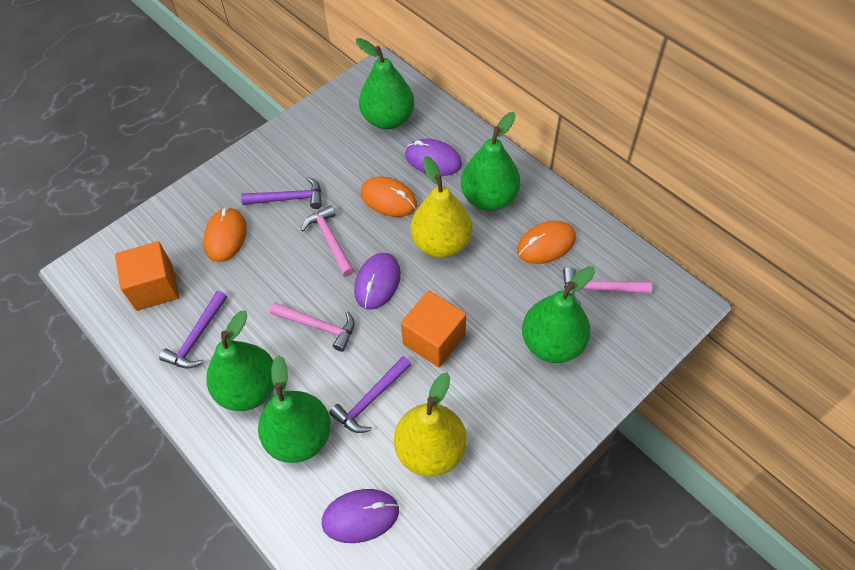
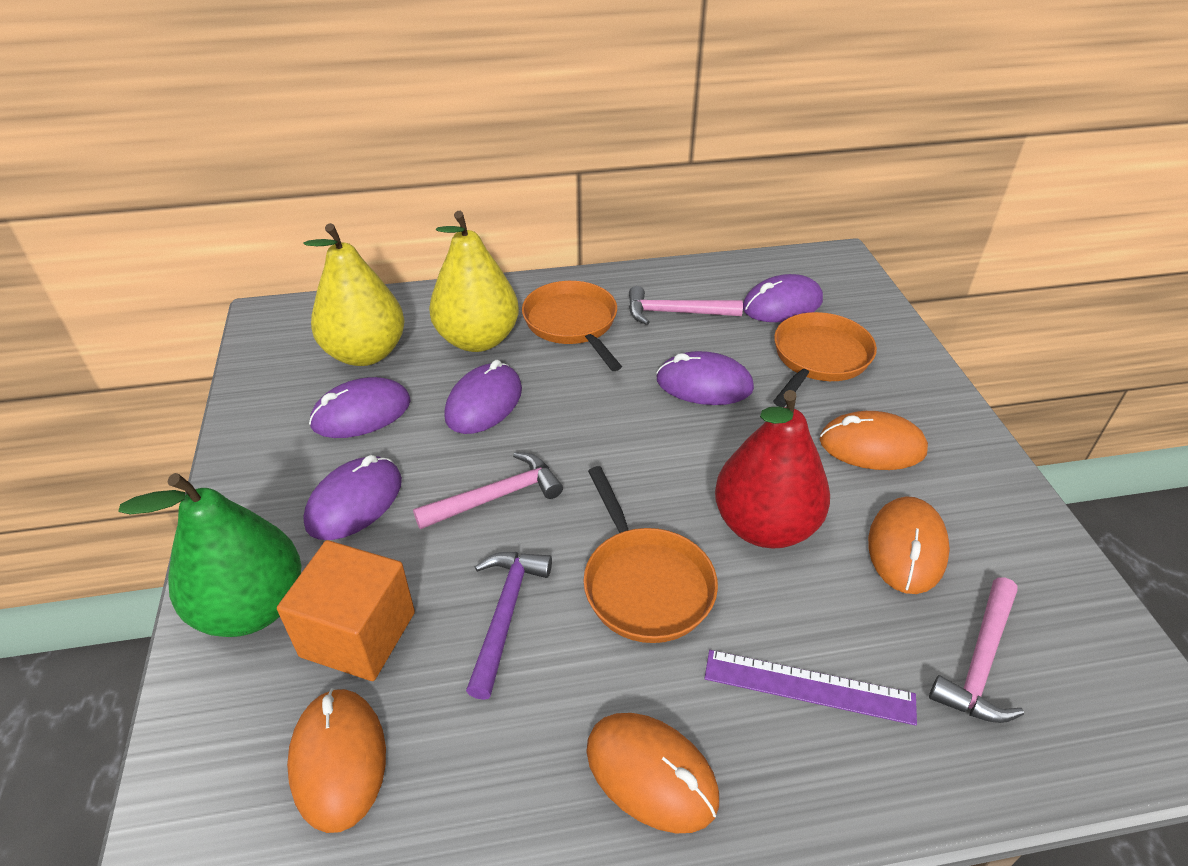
green pear: 5 -> 1
orange cube: 2 -> 1
orange mouse: 3 -> 4
orange pan: 0 -> 3
purple hammer: 3 -> 1
purple mouse: 3 -> 5
purple ruler: 0 -> 1
red pear: 0 -> 1

